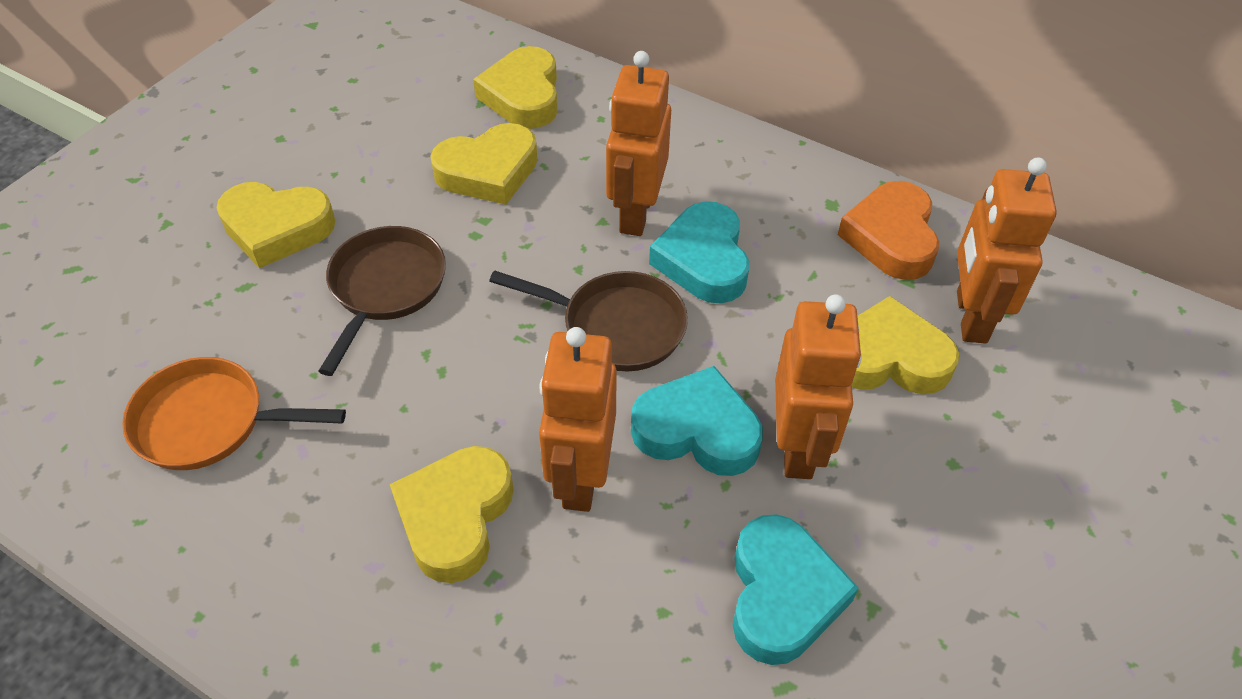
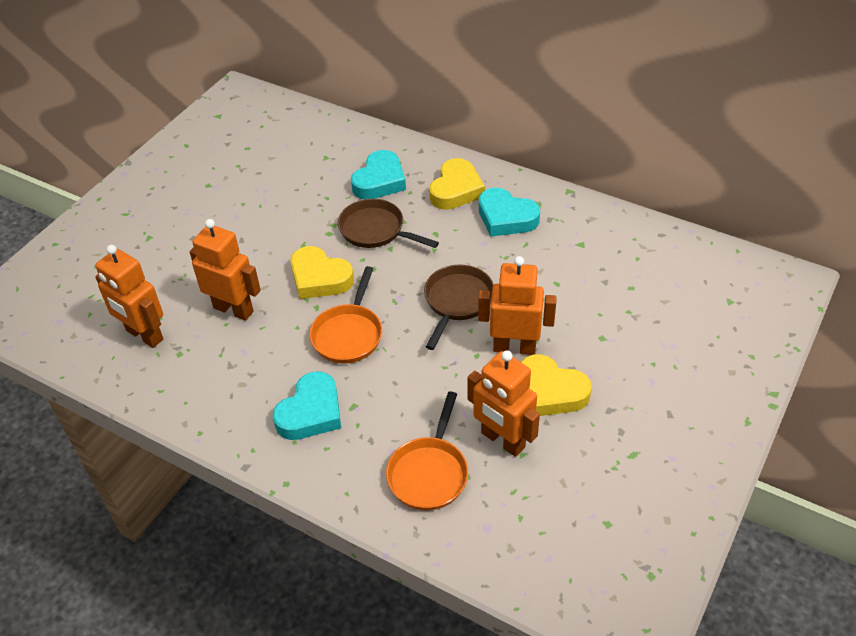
orange heart: 1 -> 0
orange pan: 1 -> 2
yellow heart: 5 -> 3

